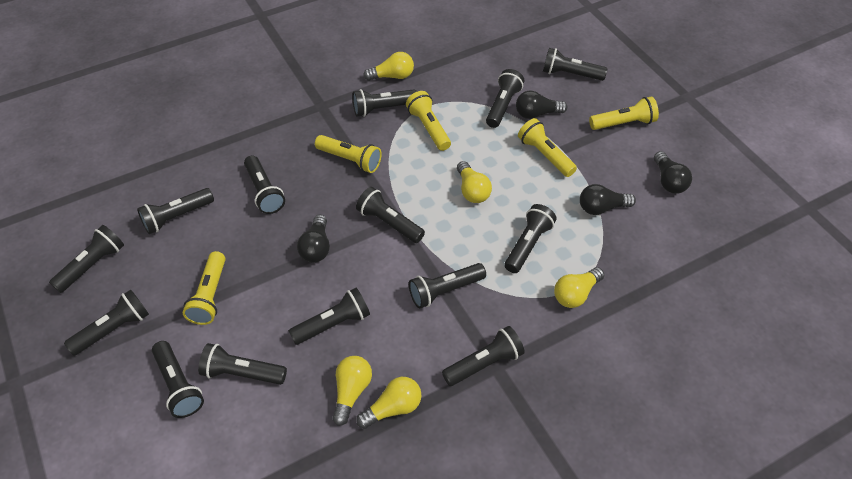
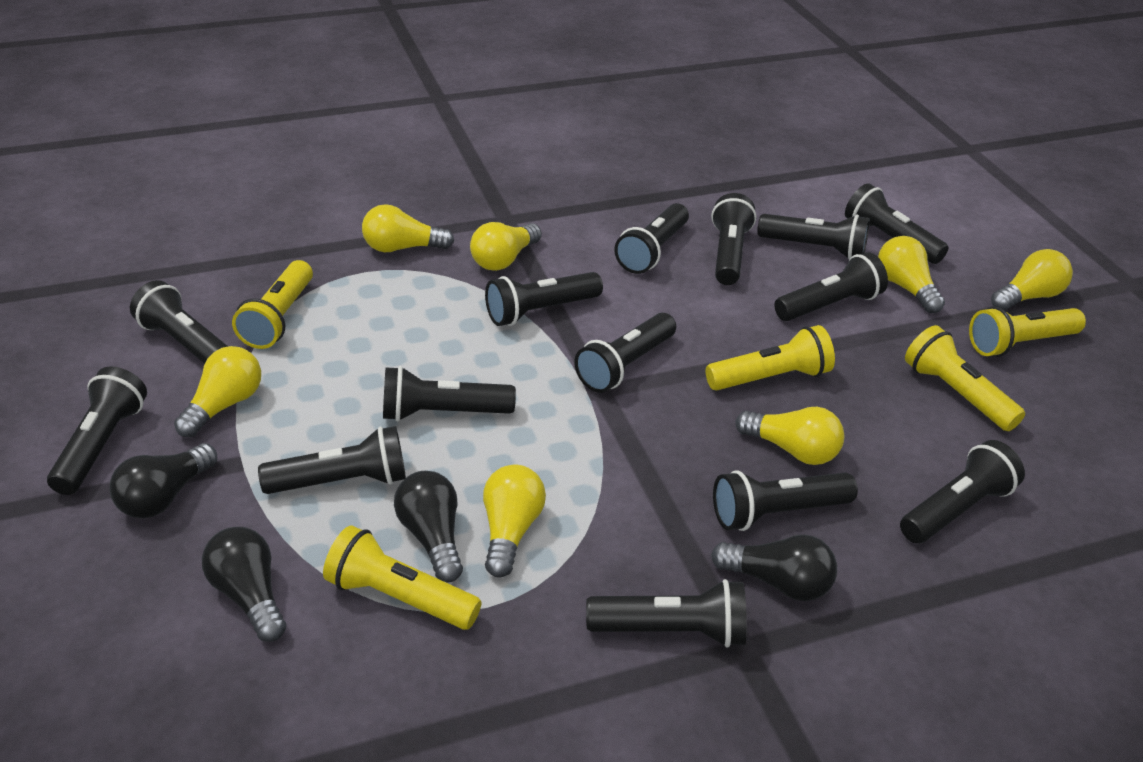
yellow light bulb: 5 -> 7

